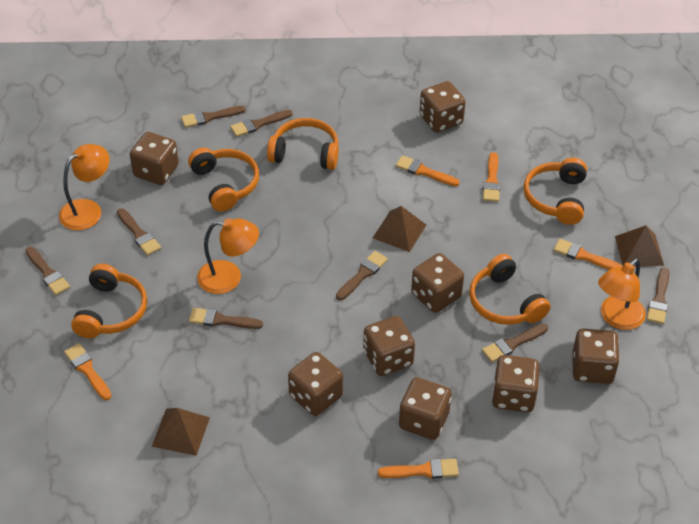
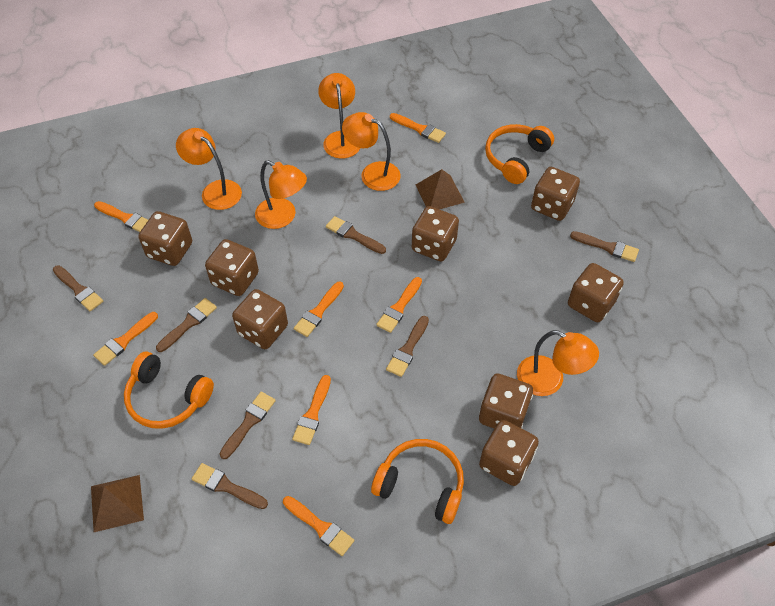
brown brush: 8 -> 7
brown pyramid: 3 -> 2
orange brush: 5 -> 7
orange headphones: 5 -> 3
orange lamp: 3 -> 5

